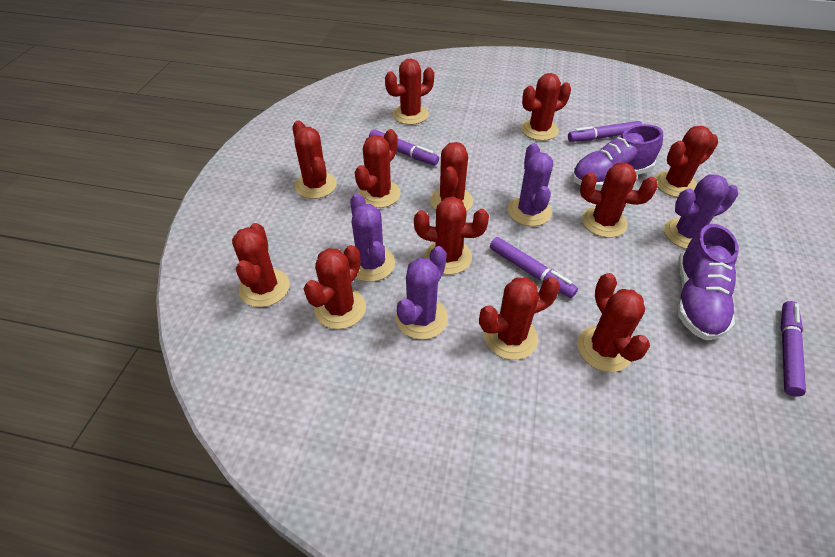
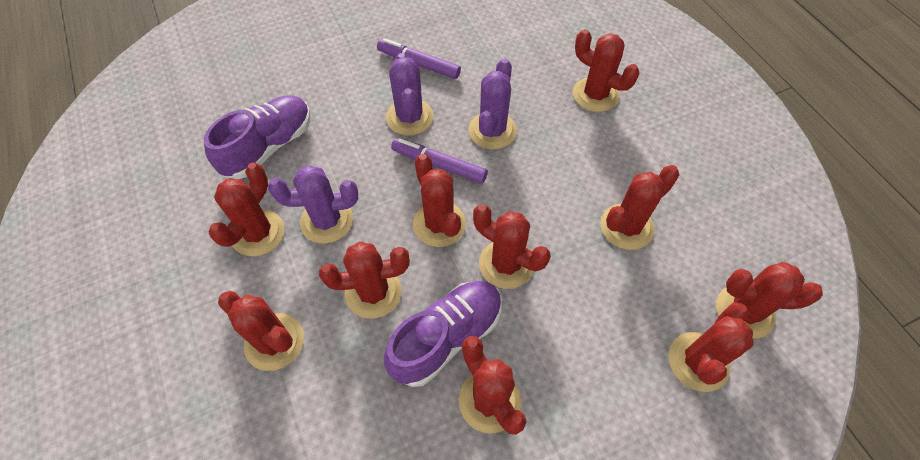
purple cactus: 4 -> 3
purple marker: 4 -> 2
red cactus: 12 -> 10

